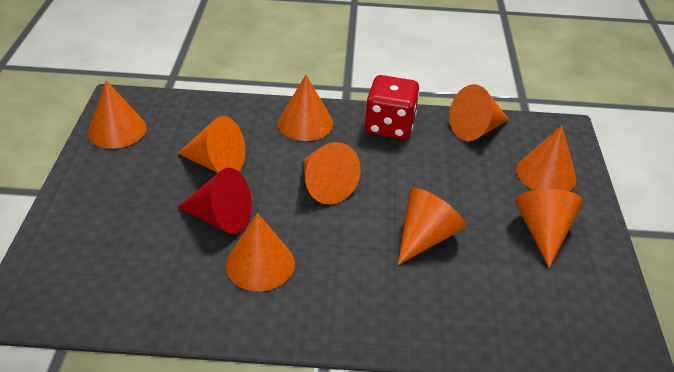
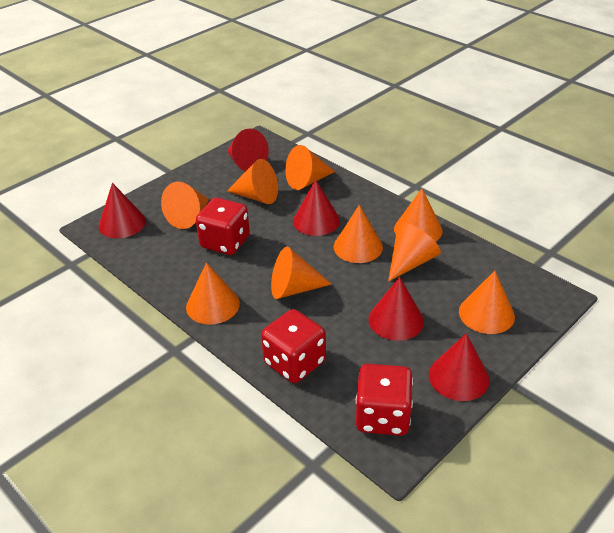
red cone: 1 -> 5
red dice: 1 -> 3

